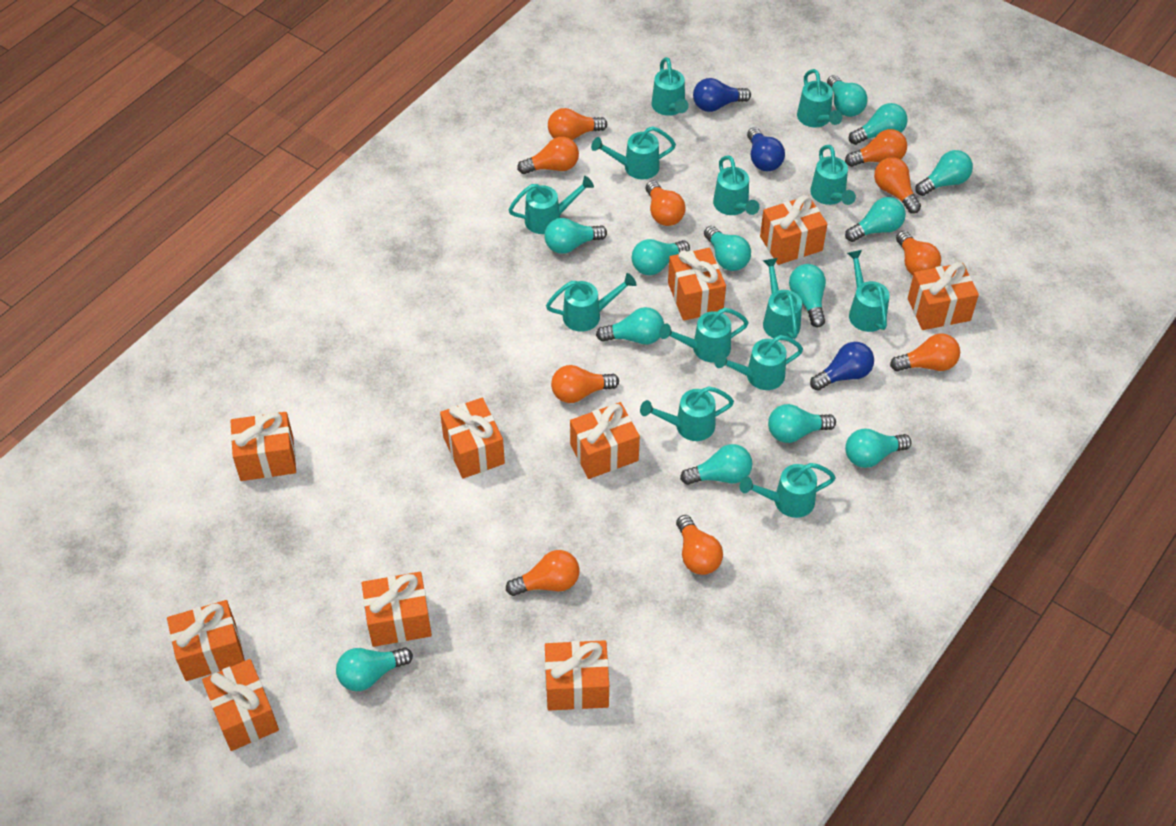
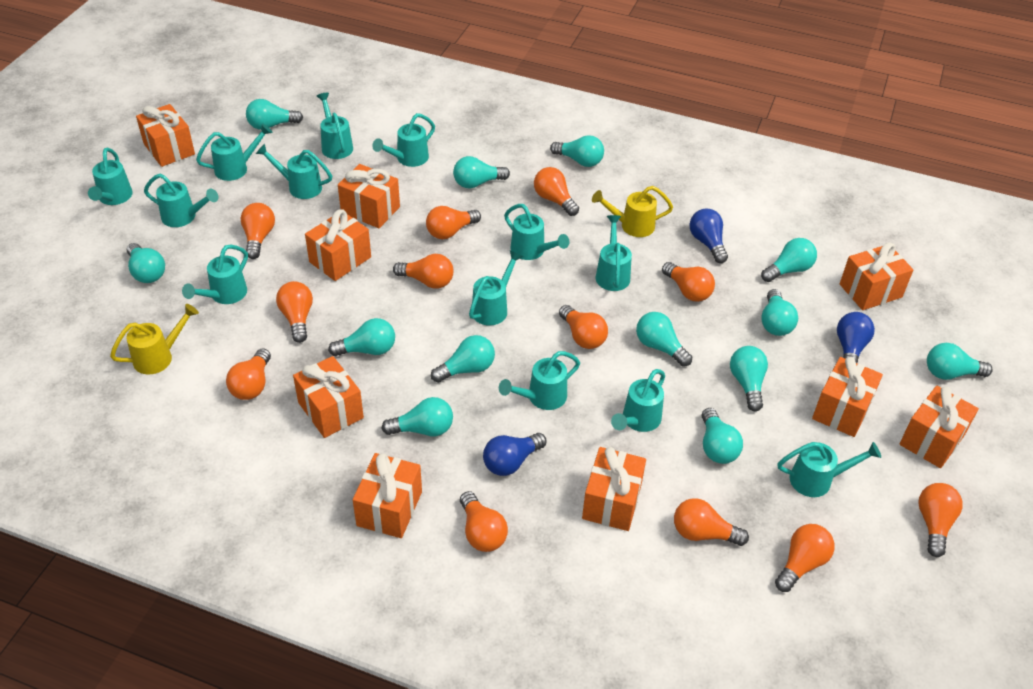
orange gift: 10 -> 9
orange light bulb: 10 -> 12
yellow watering can: 0 -> 2

